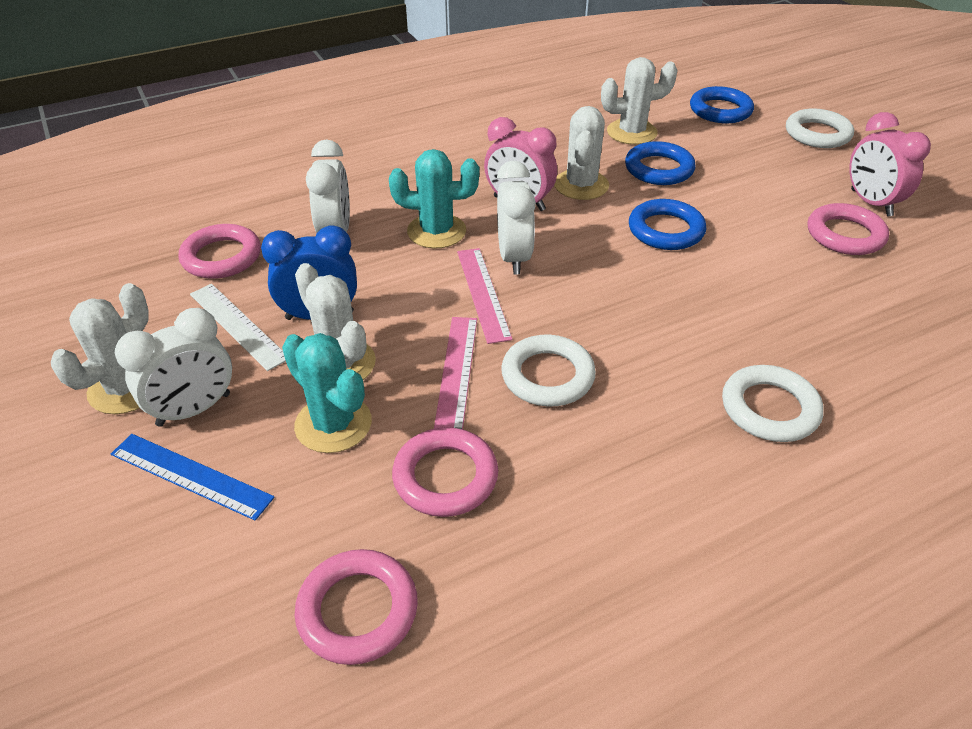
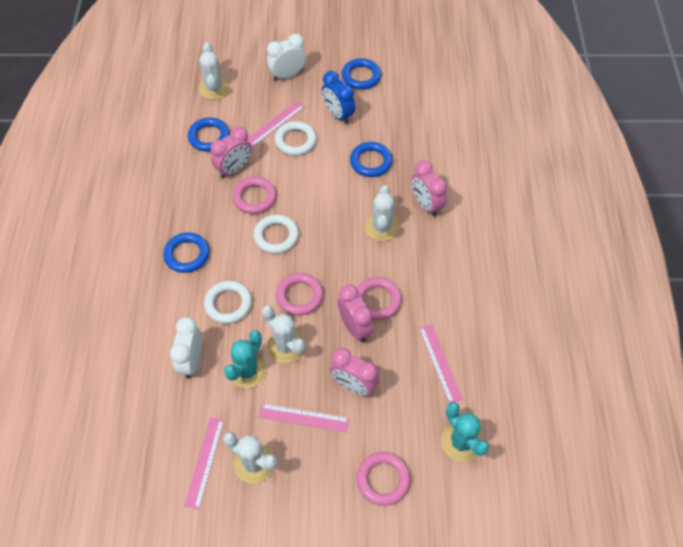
blue ring: 3 -> 4
blue ruler: 1 -> 0
pink clock: 2 -> 4
pink ruler: 2 -> 4
white clock: 3 -> 2
white ruler: 1 -> 0

